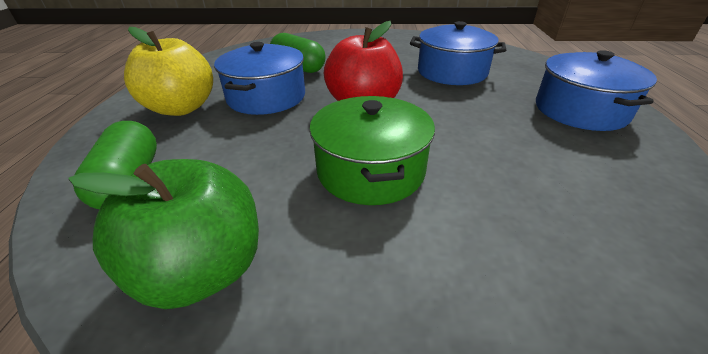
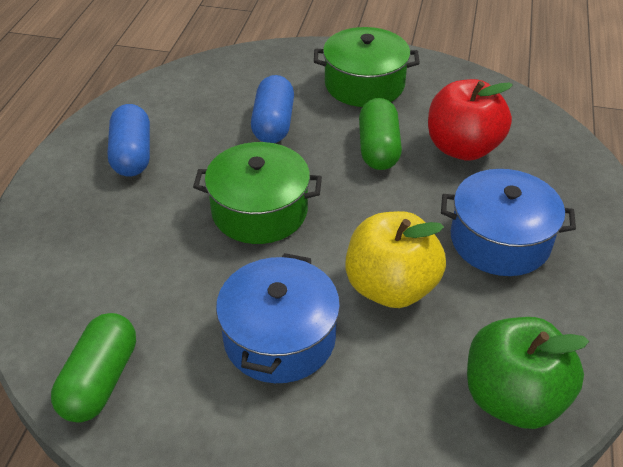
blue capsule: 0 -> 2
blue pot: 3 -> 2
green pot: 1 -> 2

